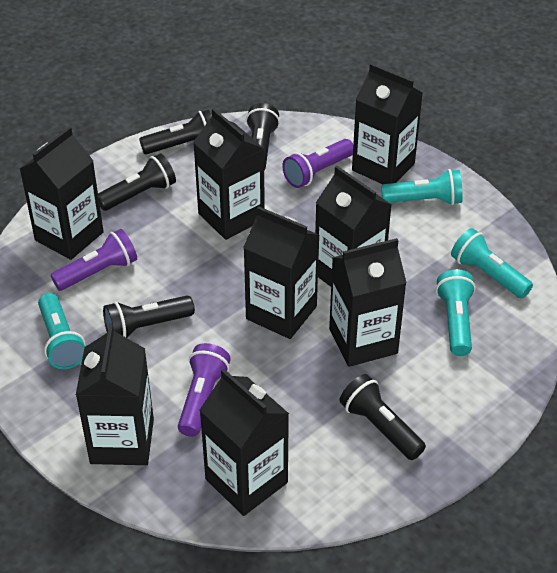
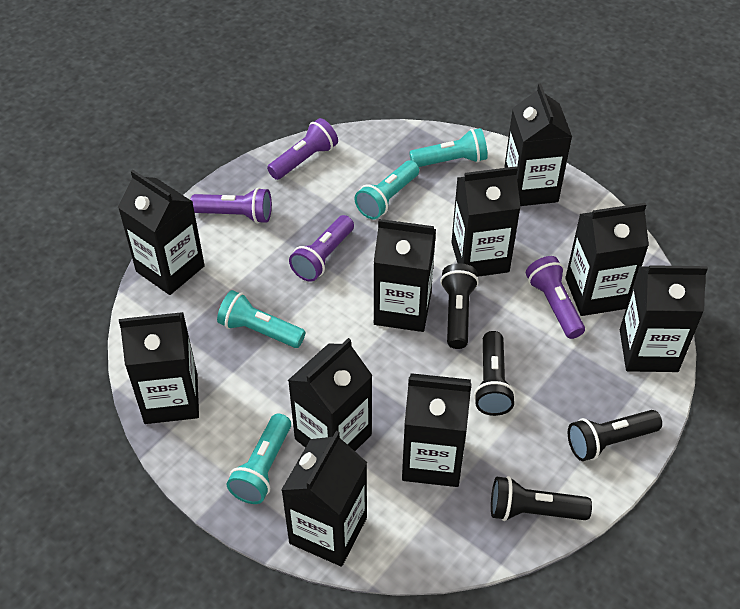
black carton: 8 -> 10
black flashlight: 5 -> 4
purple flashlight: 3 -> 4

